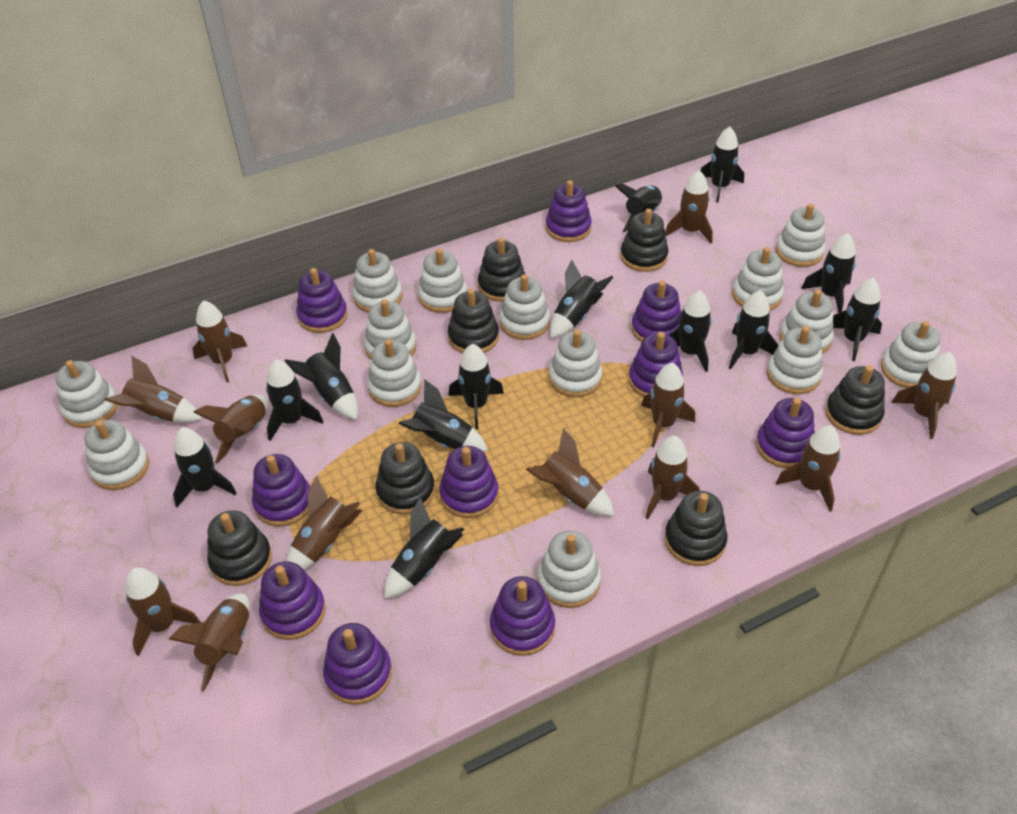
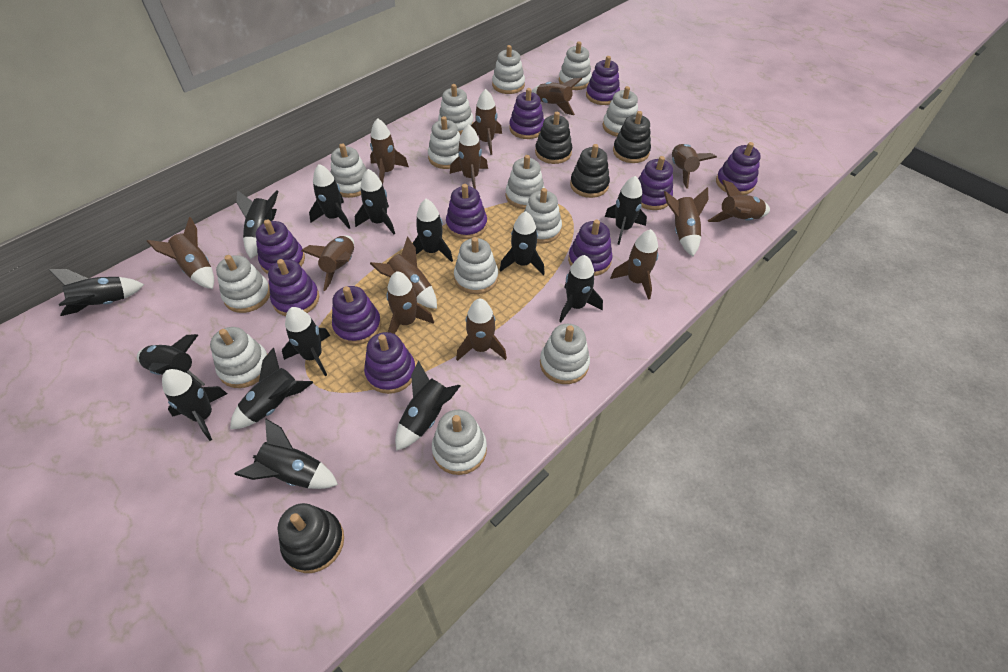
black rocket: 13 -> 14
black stacking toy: 7 -> 4
brown rocket: 12 -> 13
white stacking toy: 14 -> 13

